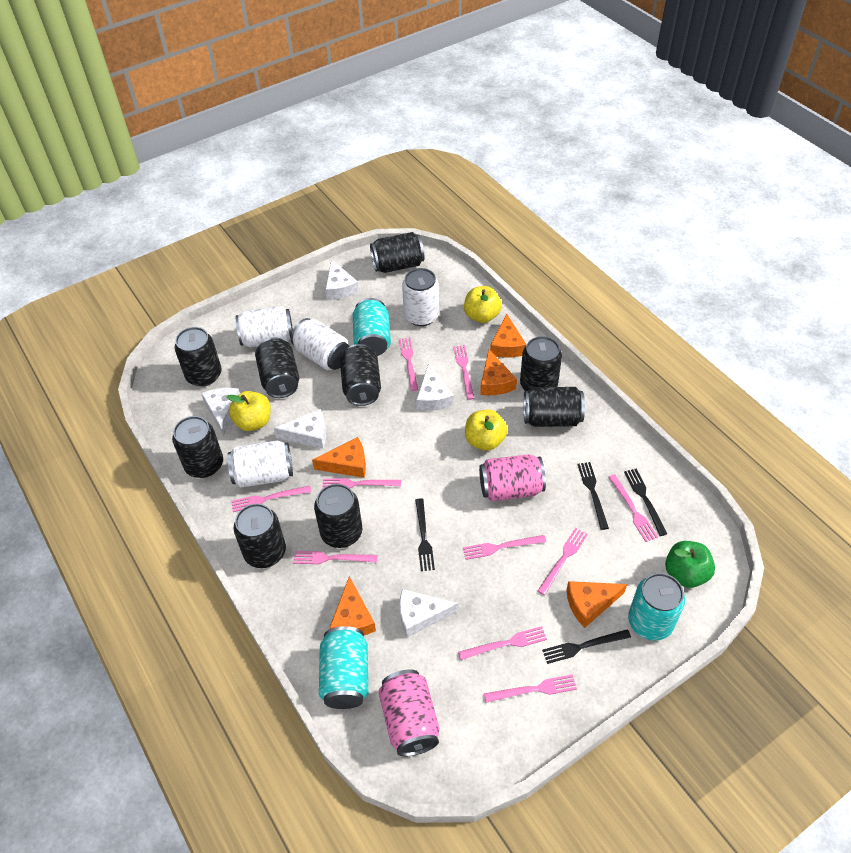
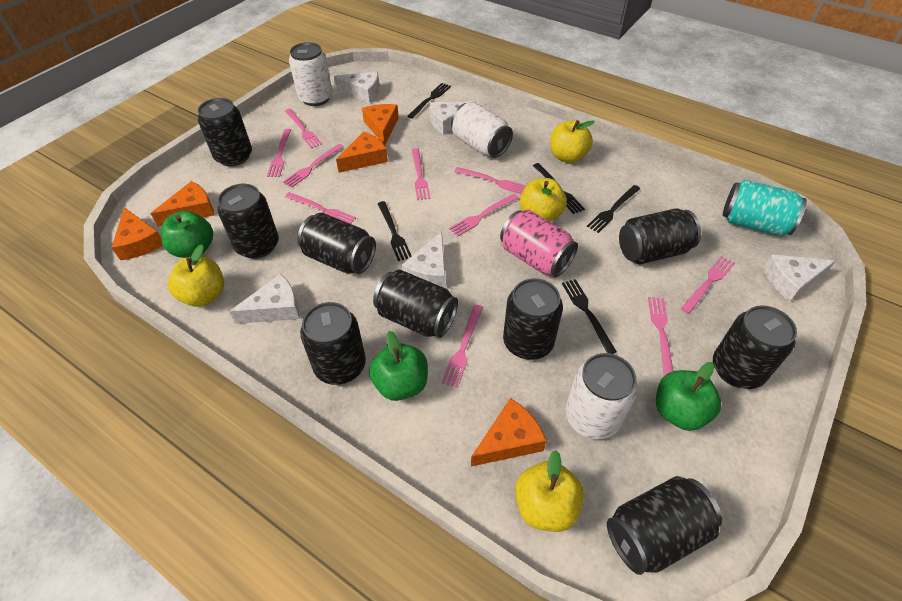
black fork: 4 -> 5
green apple: 1 -> 3
pink can: 2 -> 1
turquoise can: 3 -> 1
white can: 4 -> 3
yellow apple: 3 -> 4

